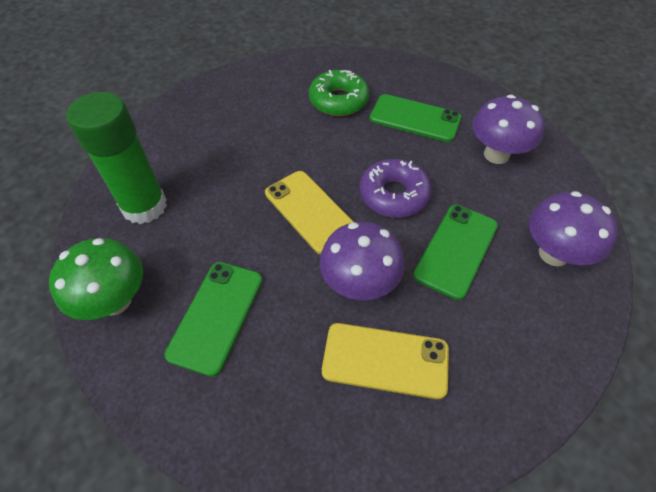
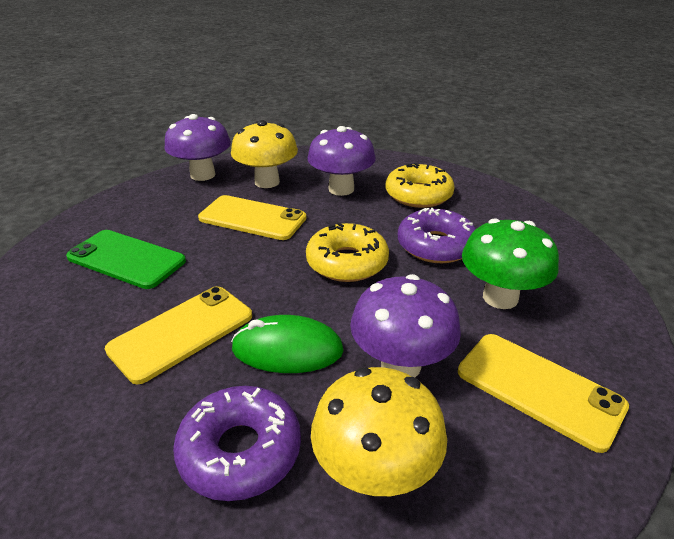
green donut: 1 -> 0
green glue stick: 1 -> 0
green mouse: 0 -> 1
green phone: 3 -> 1
purple donut: 1 -> 2
yellow donut: 0 -> 2
yellow mushroom: 0 -> 2
yellow phone: 2 -> 3

